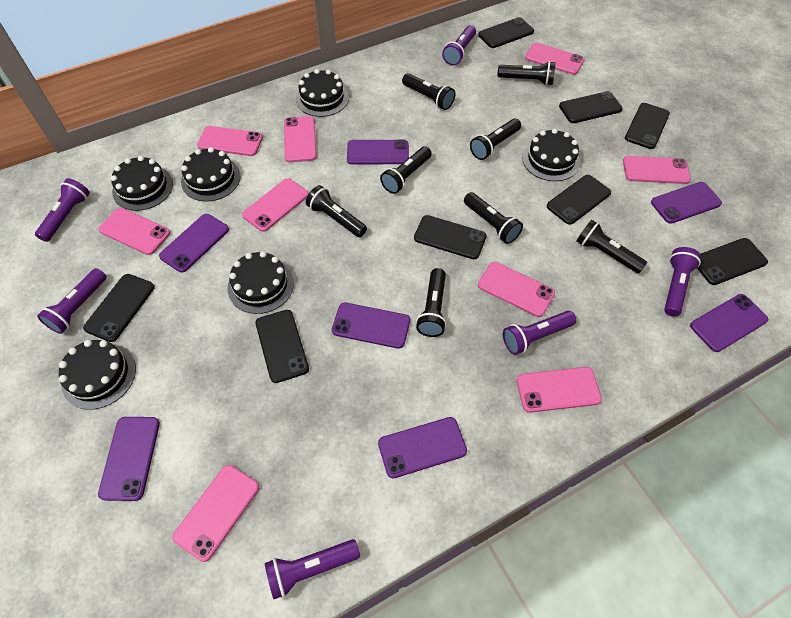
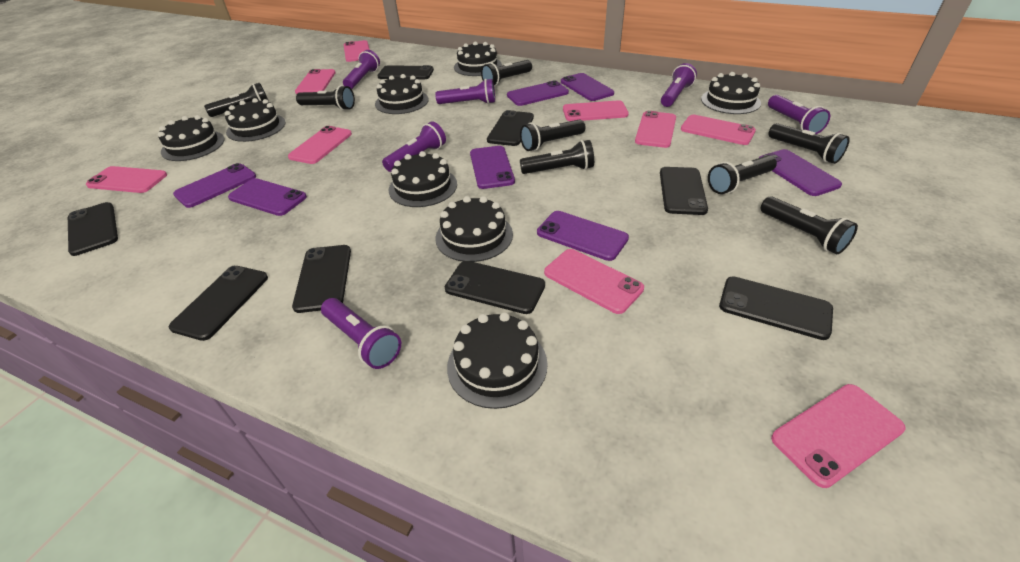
black cake: 6 -> 8

